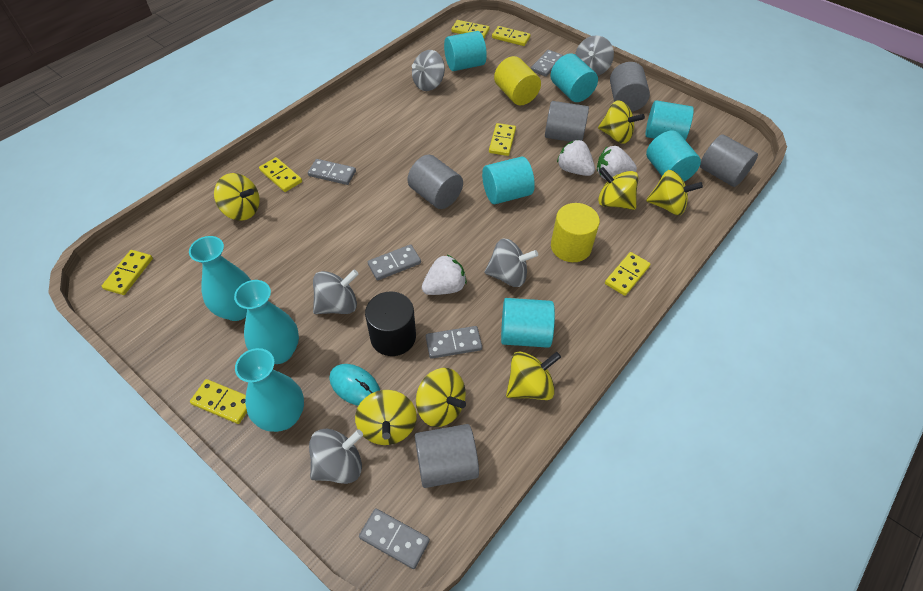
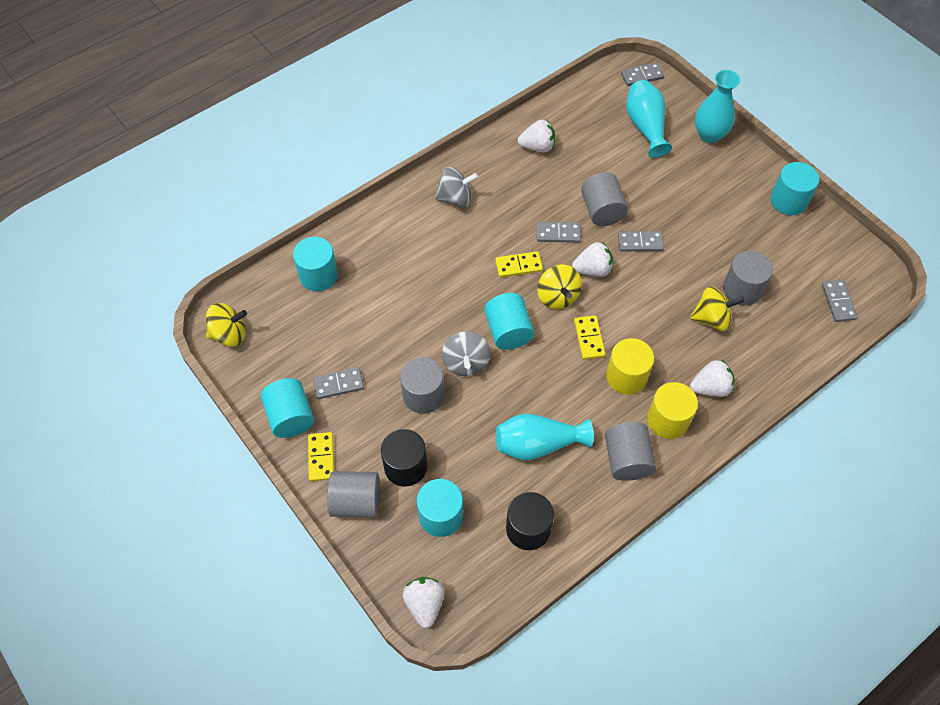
black cylinder: 1 -> 2
grey spinning top: 5 -> 2
turquoise cylinder: 6 -> 5
turquoise mouse: 1 -> 0
white strawberry: 3 -> 4
yellow domino: 7 -> 3
yellow spinning top: 7 -> 3

